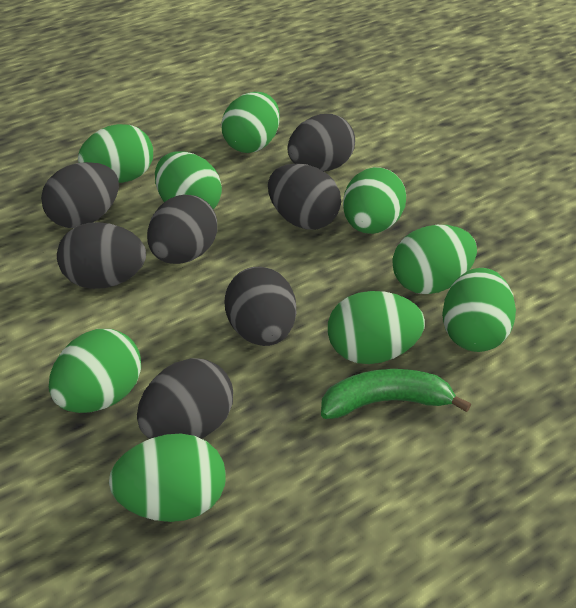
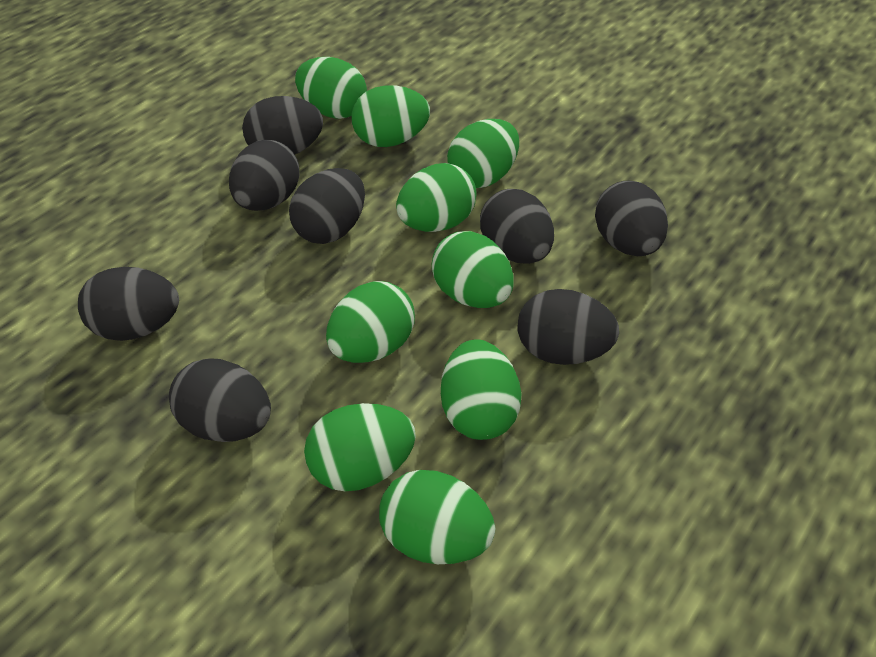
black egg: 7 -> 8
green banana: 1 -> 0

